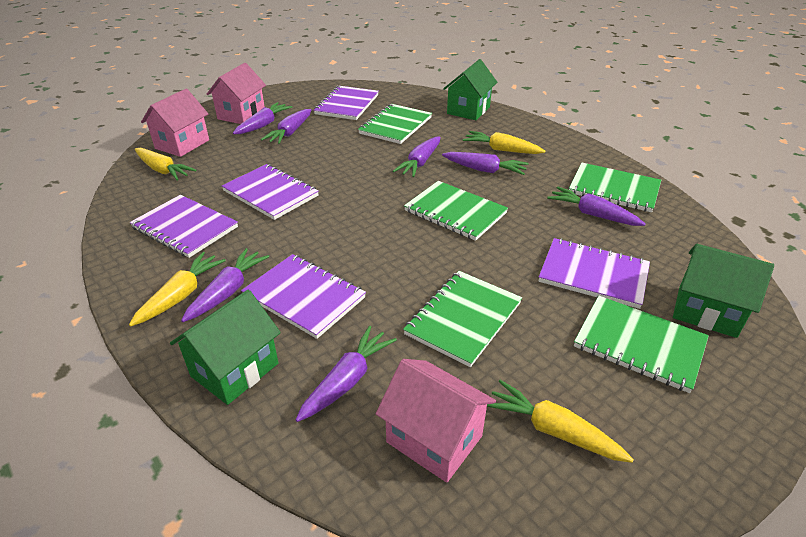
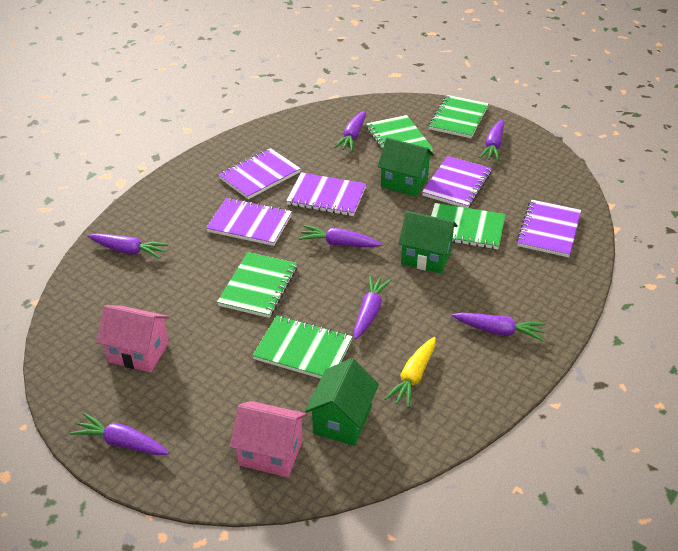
pink house: 3 -> 2
yellow carrot: 4 -> 1

